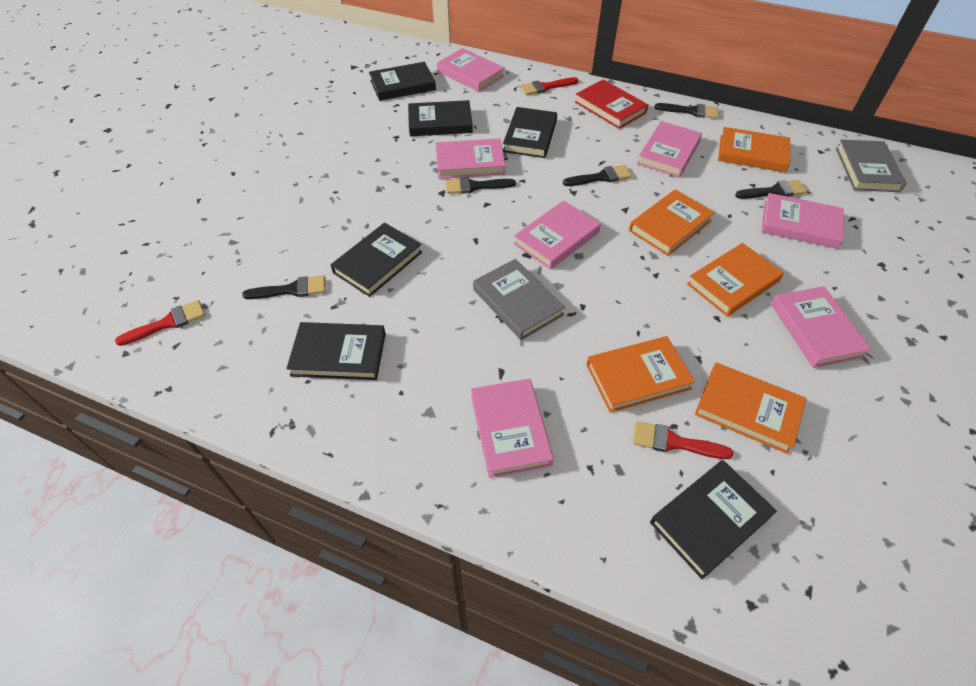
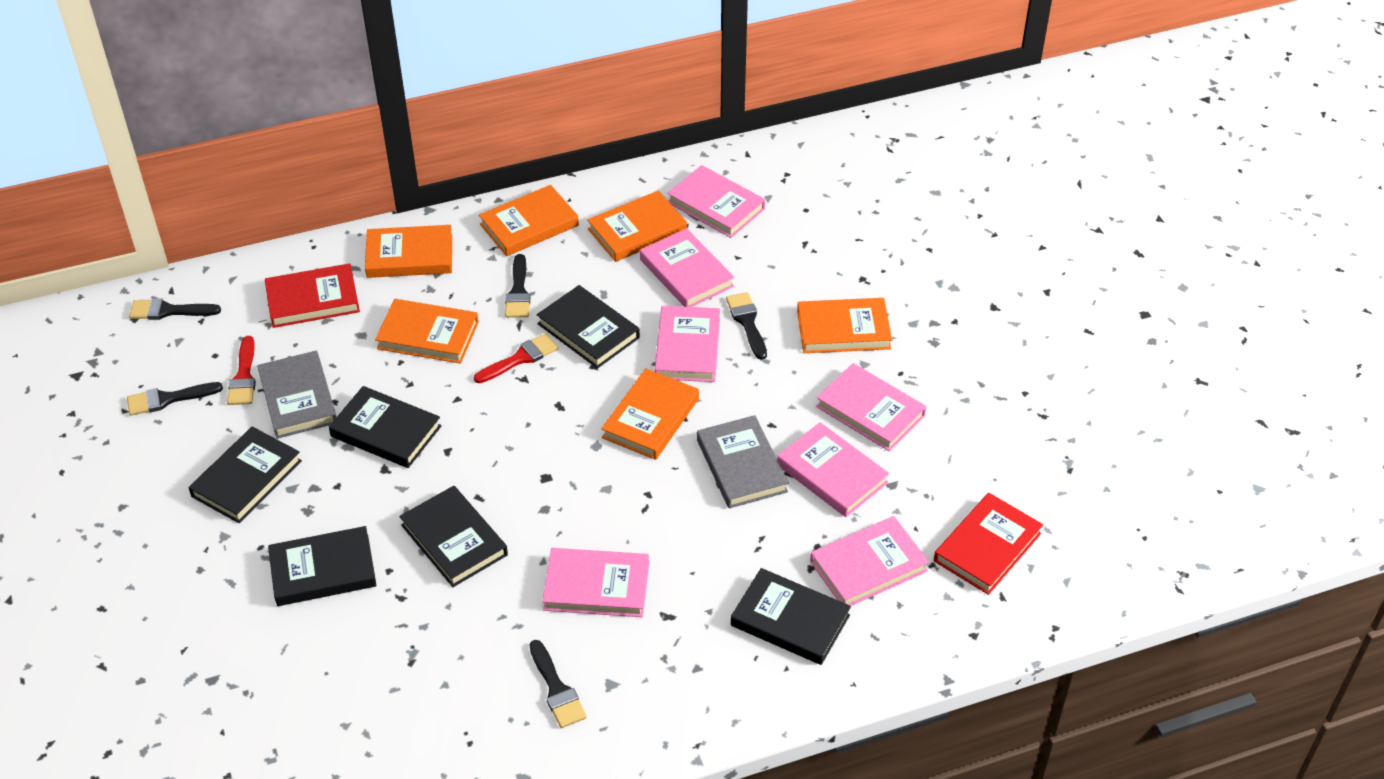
orange book: 5 -> 6
red book: 1 -> 2
red brush: 3 -> 2

